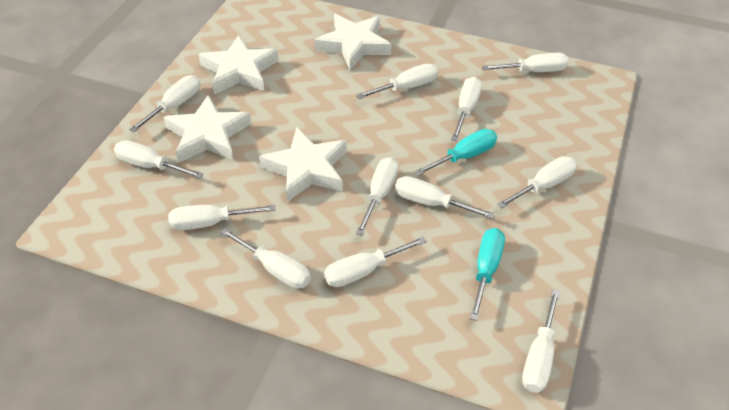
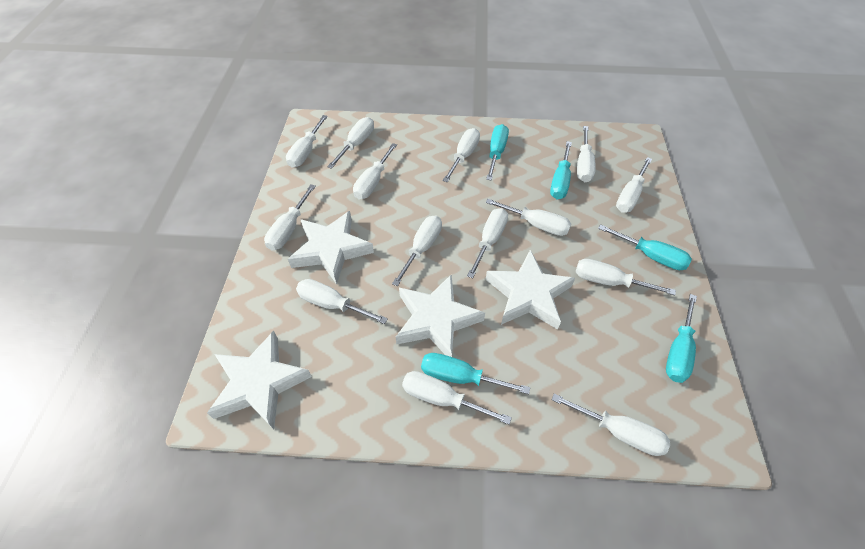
turquoise screwdriver: 2 -> 5
white screwdriver: 12 -> 14

